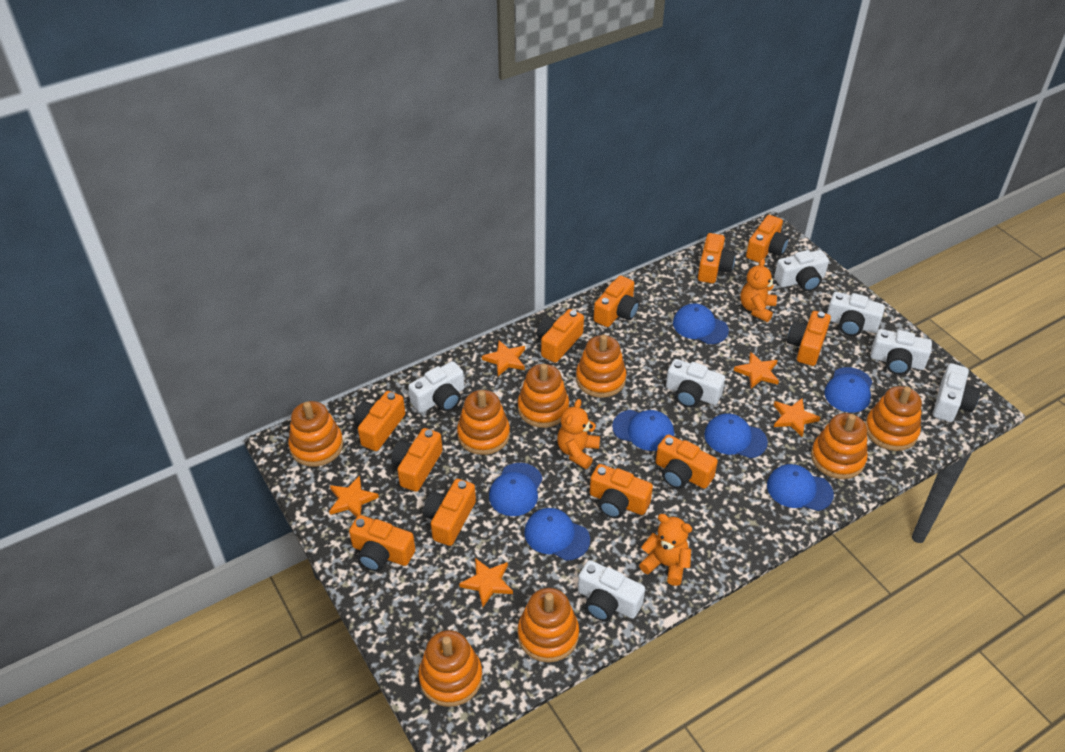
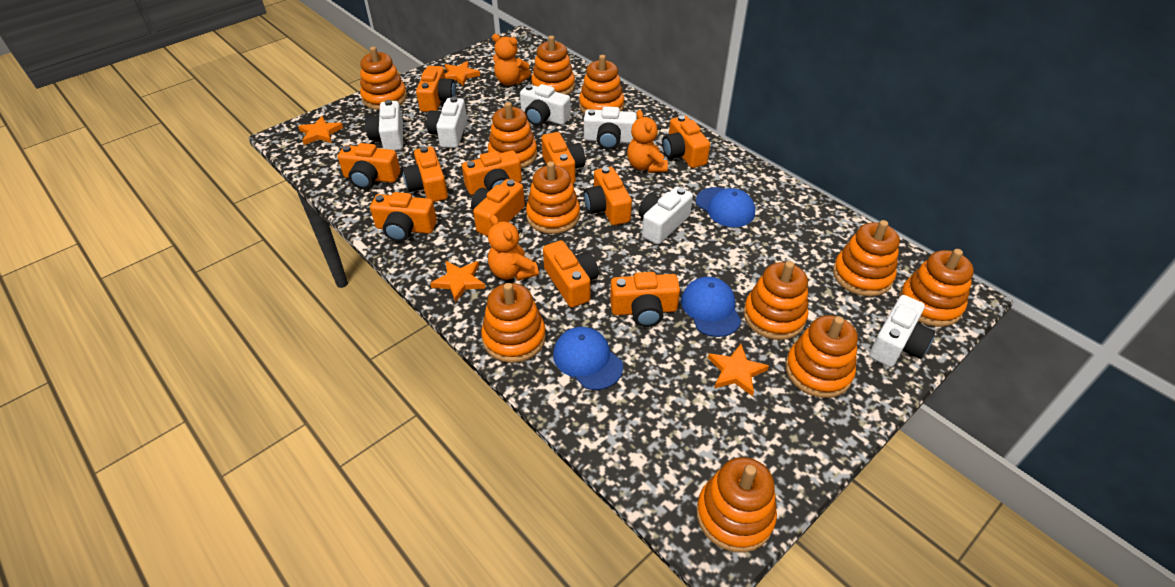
blue cap: 7 -> 3
orange stacking toy: 8 -> 11
orange star: 5 -> 4
white camera: 7 -> 6

